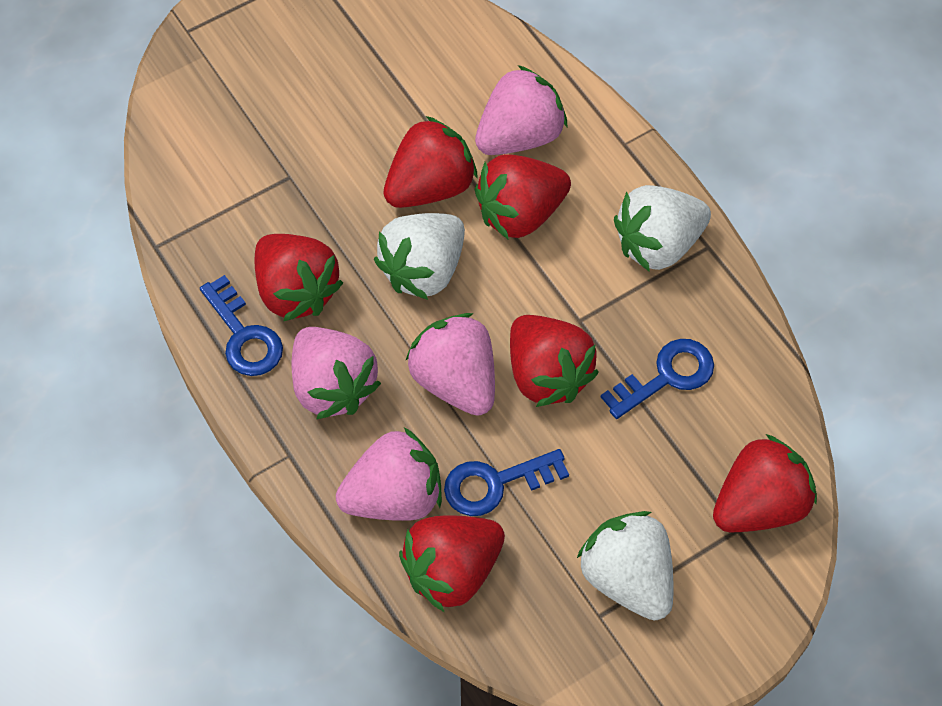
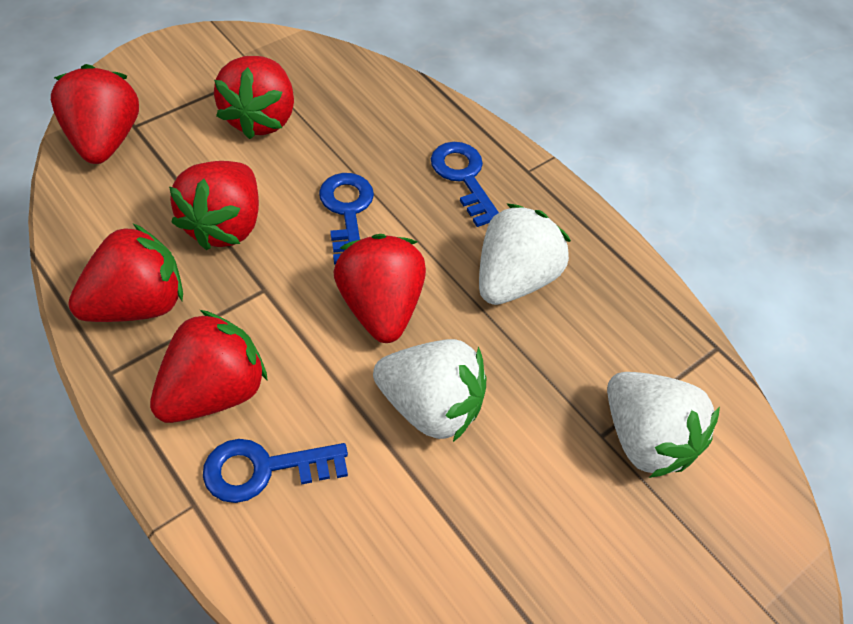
pink strawberry: 4 -> 0

